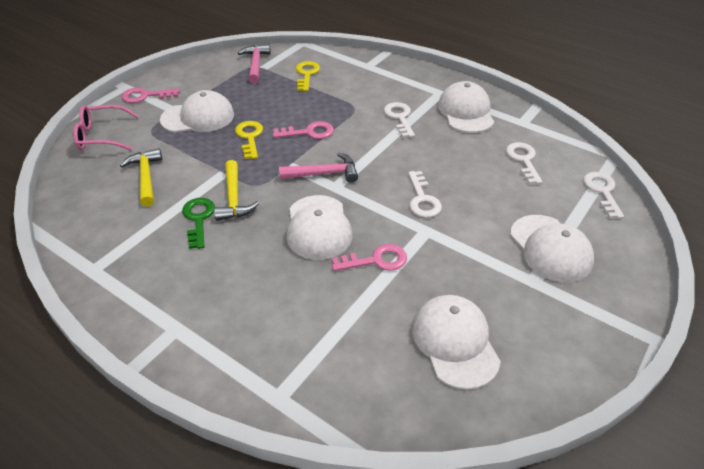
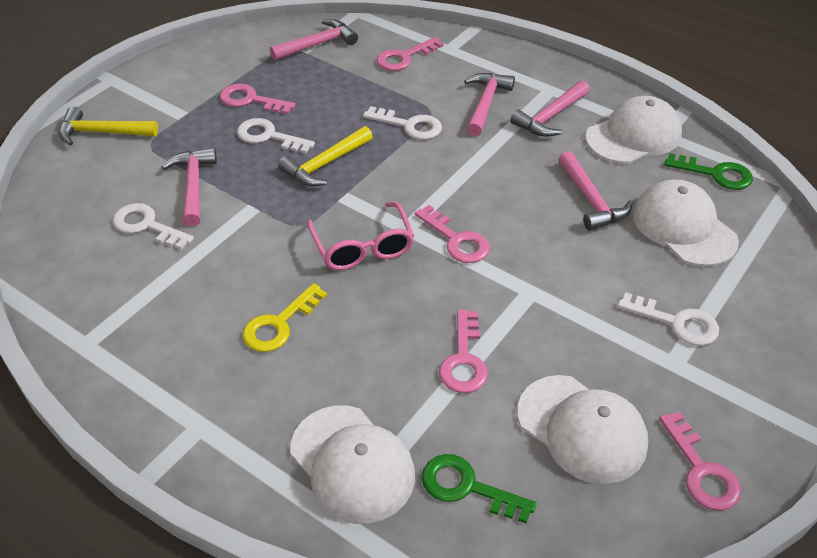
green key: 1 -> 2
pink hammer: 2 -> 5
pink key: 3 -> 5
white cap: 5 -> 4
yellow key: 2 -> 1

